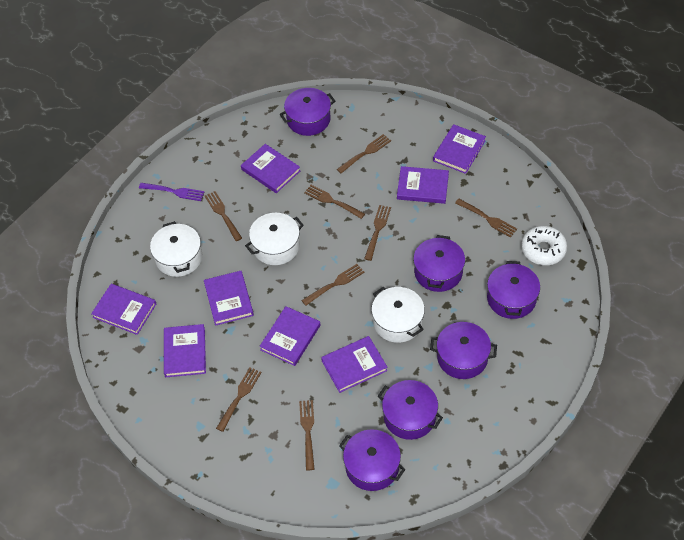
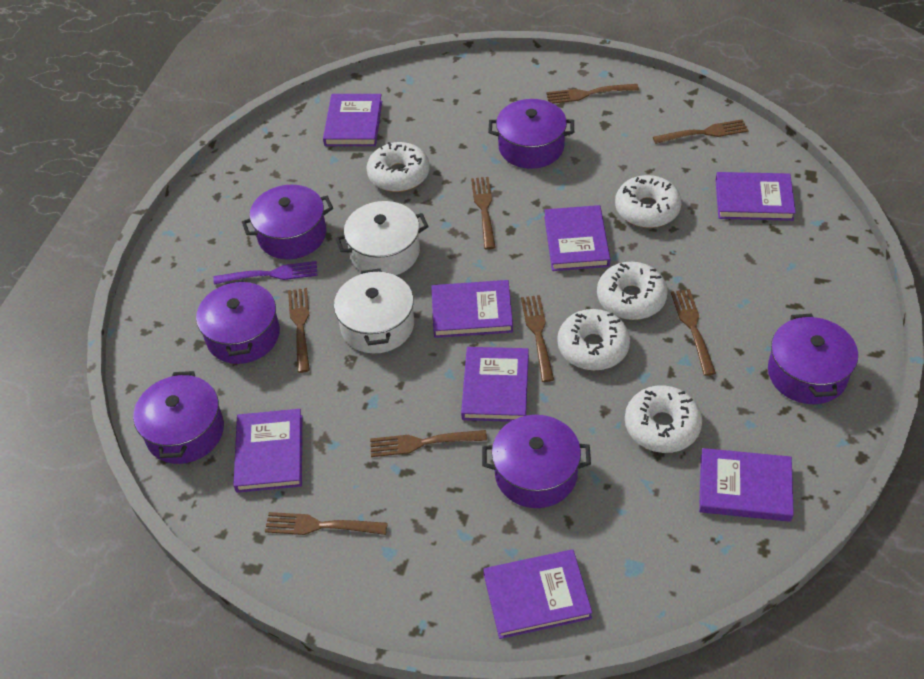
white donut: 1 -> 5
white pot: 3 -> 2

